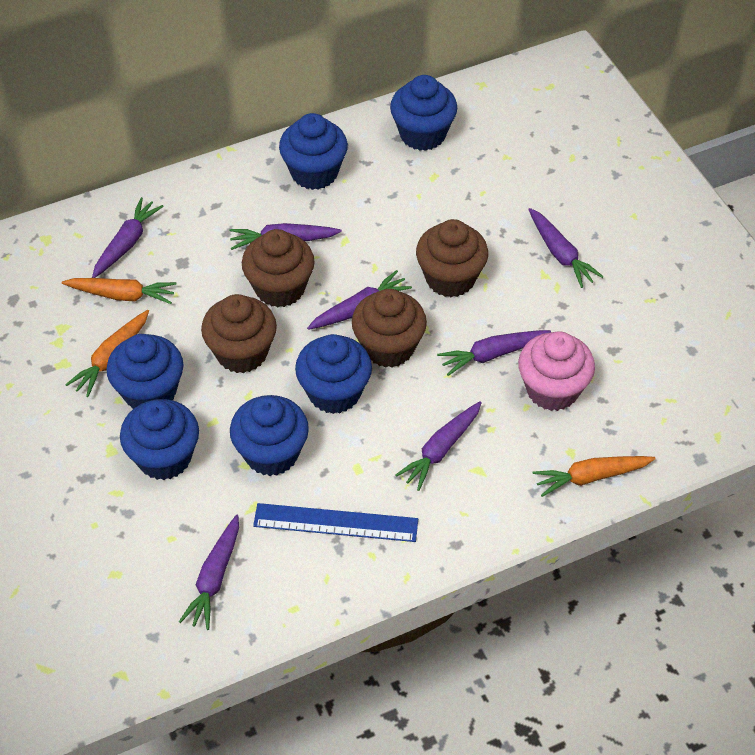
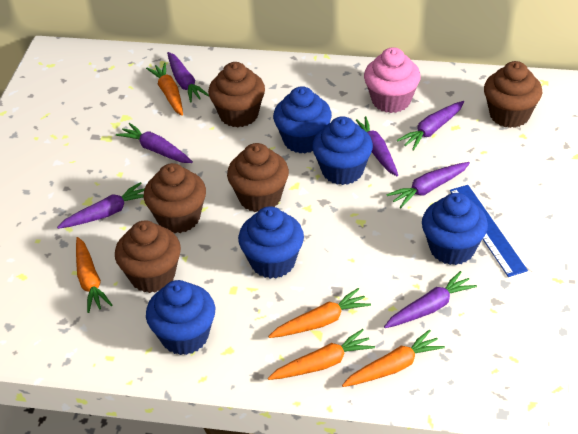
blue cupcake: 6 -> 5
brown cupcake: 4 -> 5
orange carrot: 3 -> 5

